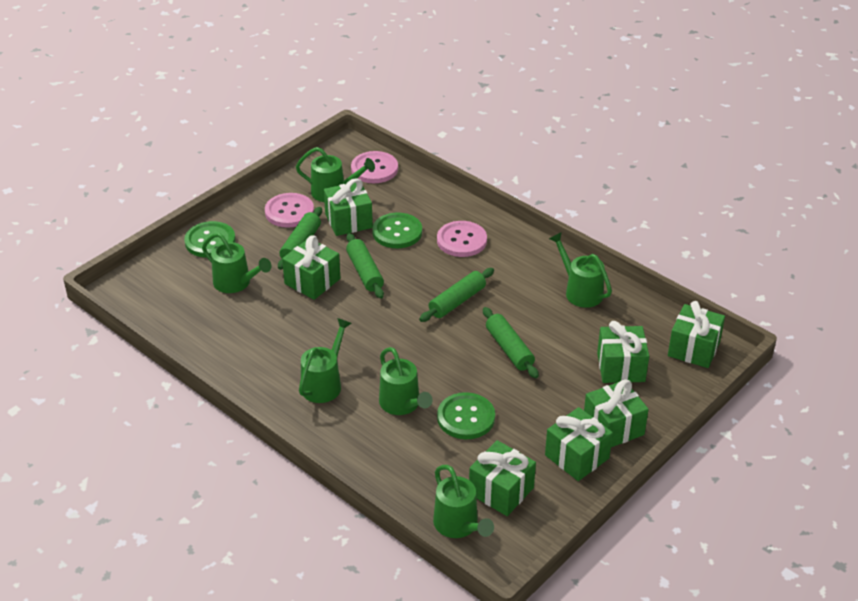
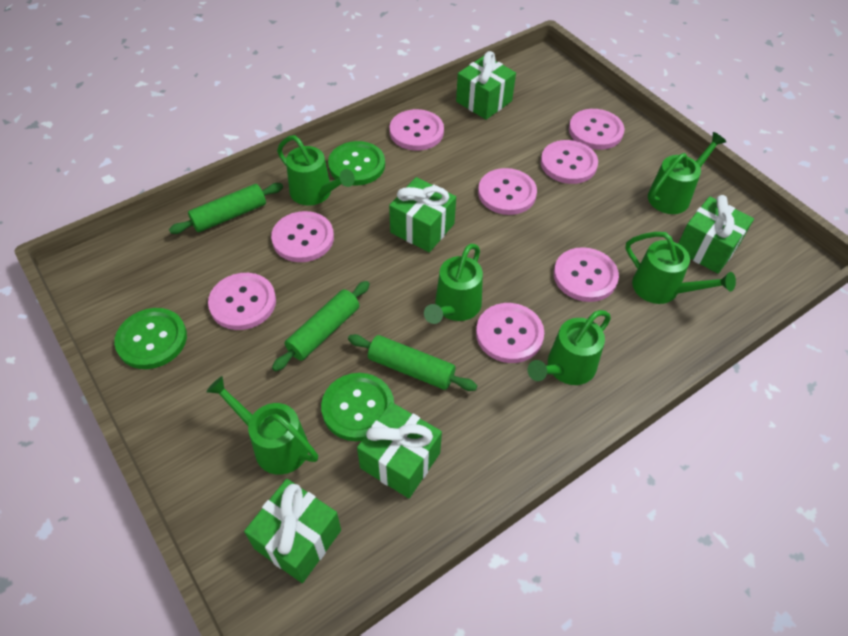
green gift: 7 -> 5
green rolling pin: 4 -> 3
pink button: 3 -> 8

